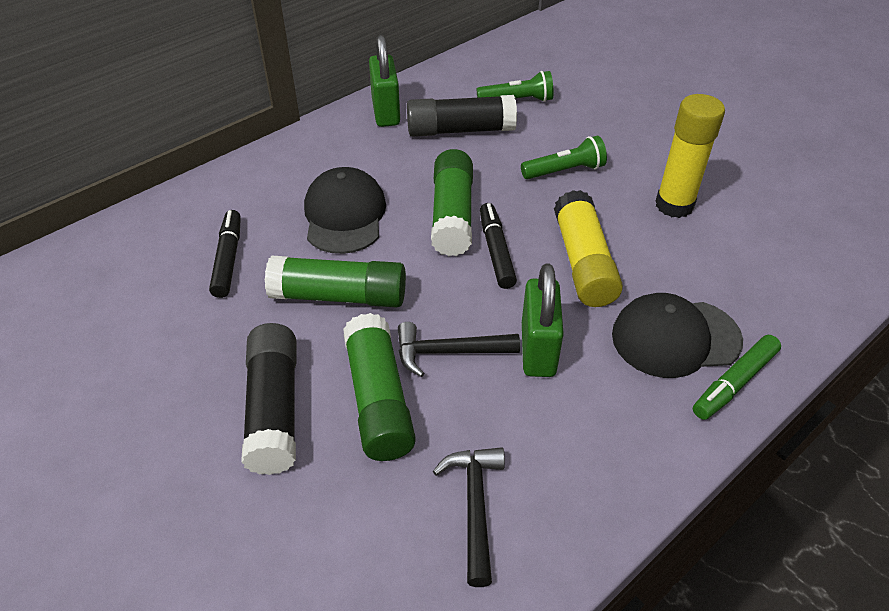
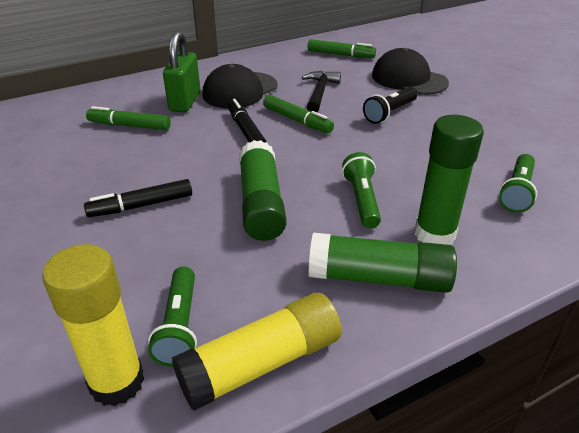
black flashlight: 0 -> 1
black glue stick: 2 -> 0
black hammer: 2 -> 1
green flashlight: 2 -> 3
green marker: 1 -> 3
green padlock: 2 -> 1

